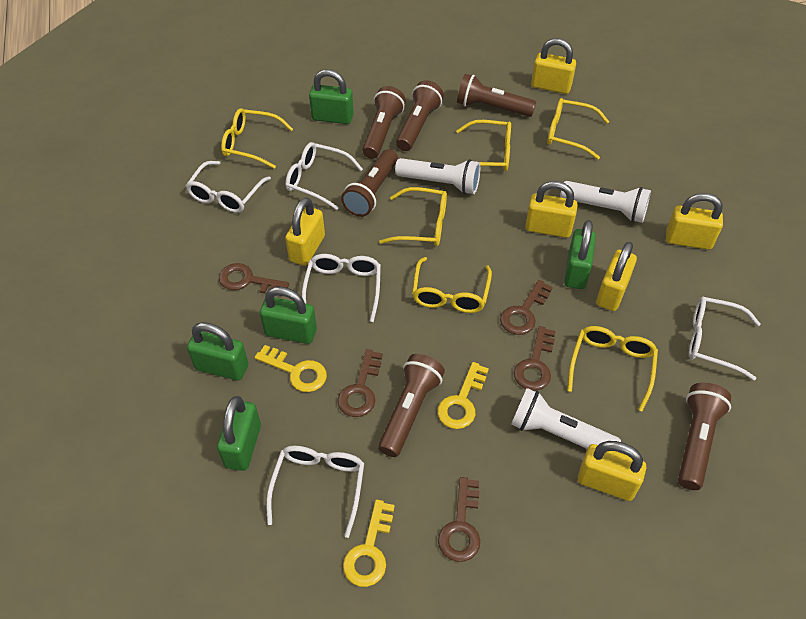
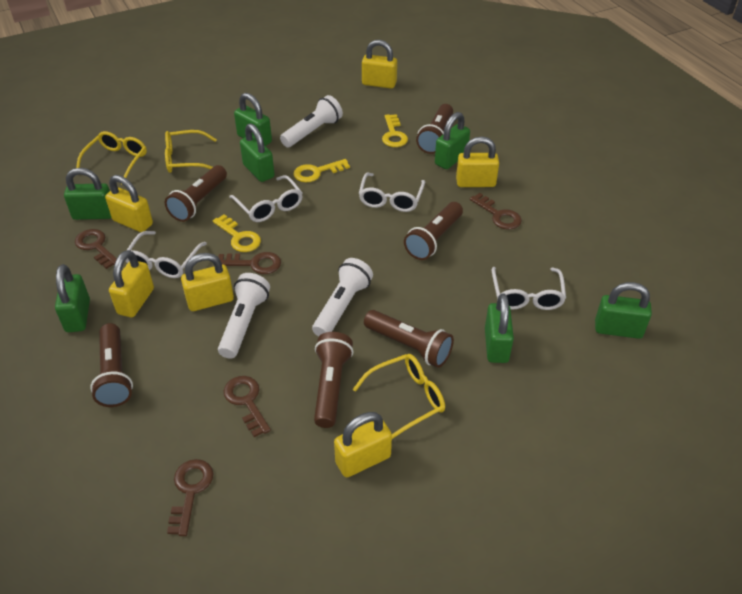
green padlock: 5 -> 7
white glasses: 5 -> 4
yellow glasses: 6 -> 3

